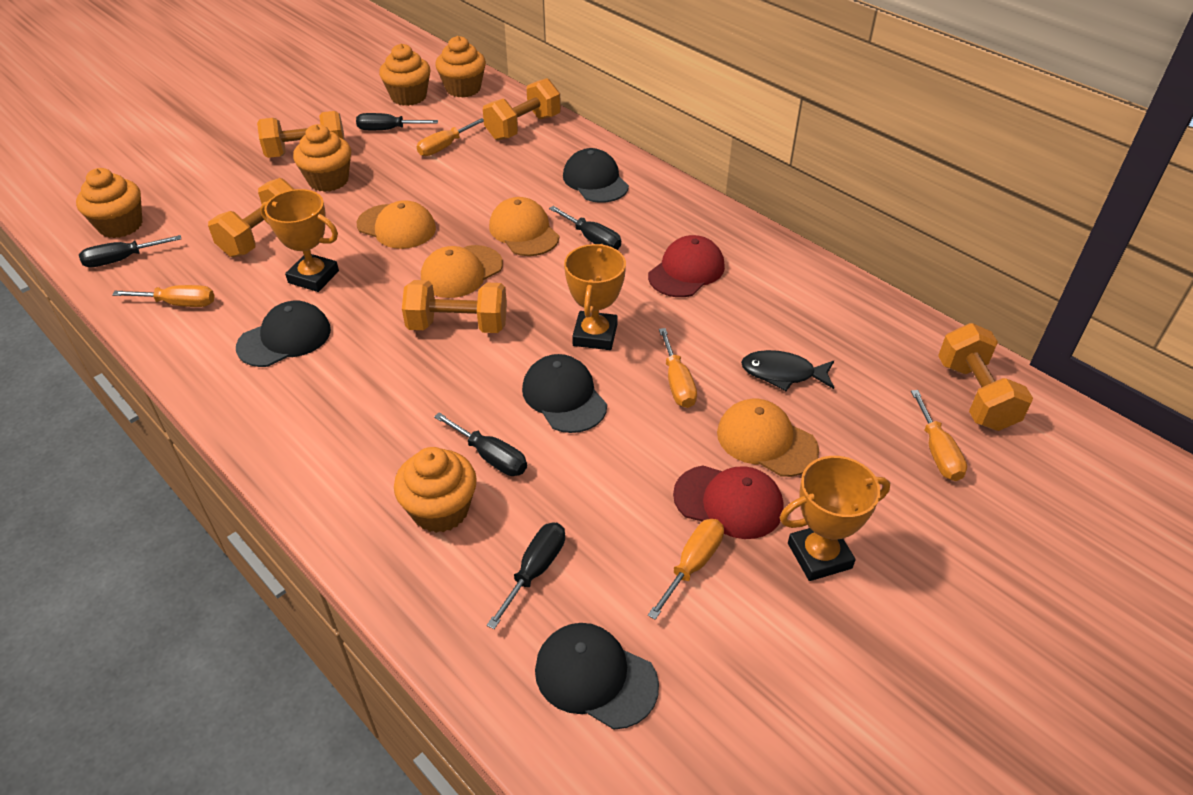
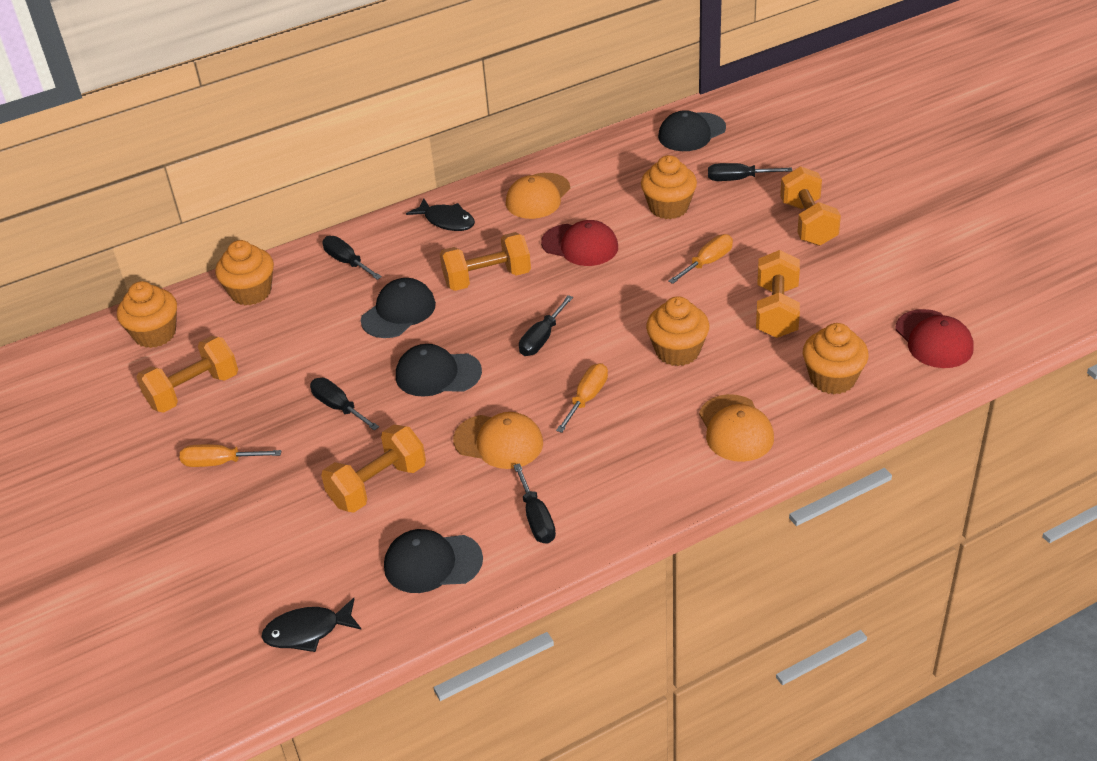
black fish: 1 -> 2
orange cap: 4 -> 3
orange screwdriver: 5 -> 3
orange trophy: 3 -> 0

